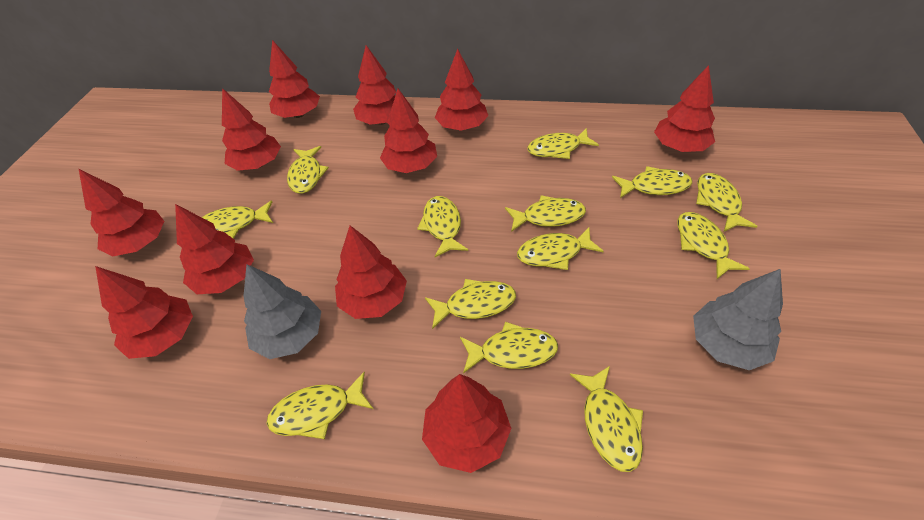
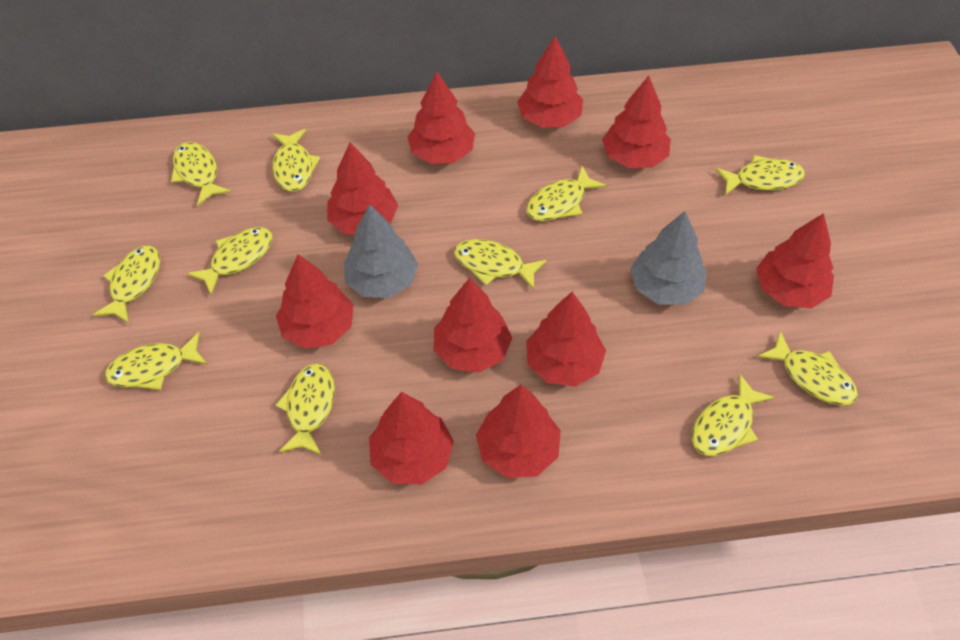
red tree: 11 -> 10
yellow fish: 13 -> 11

